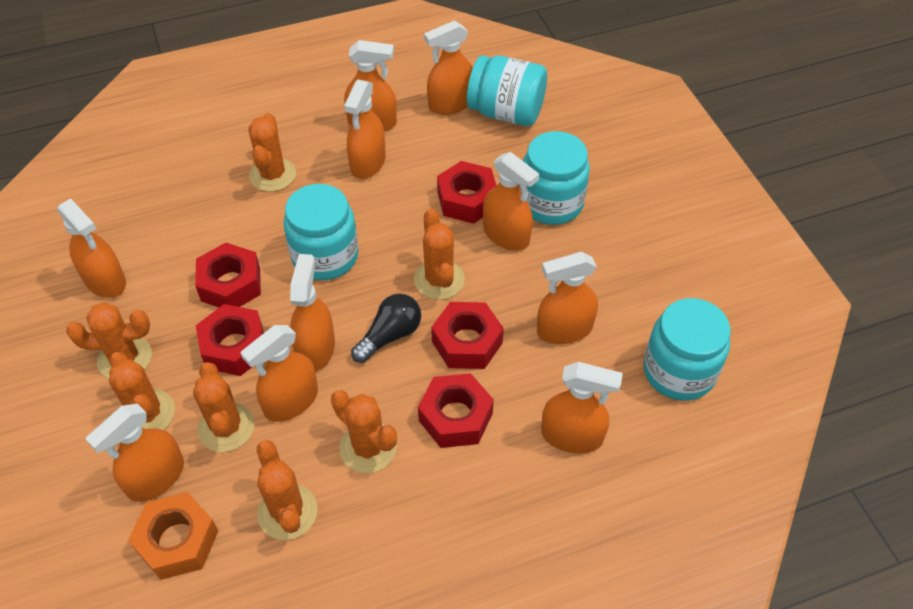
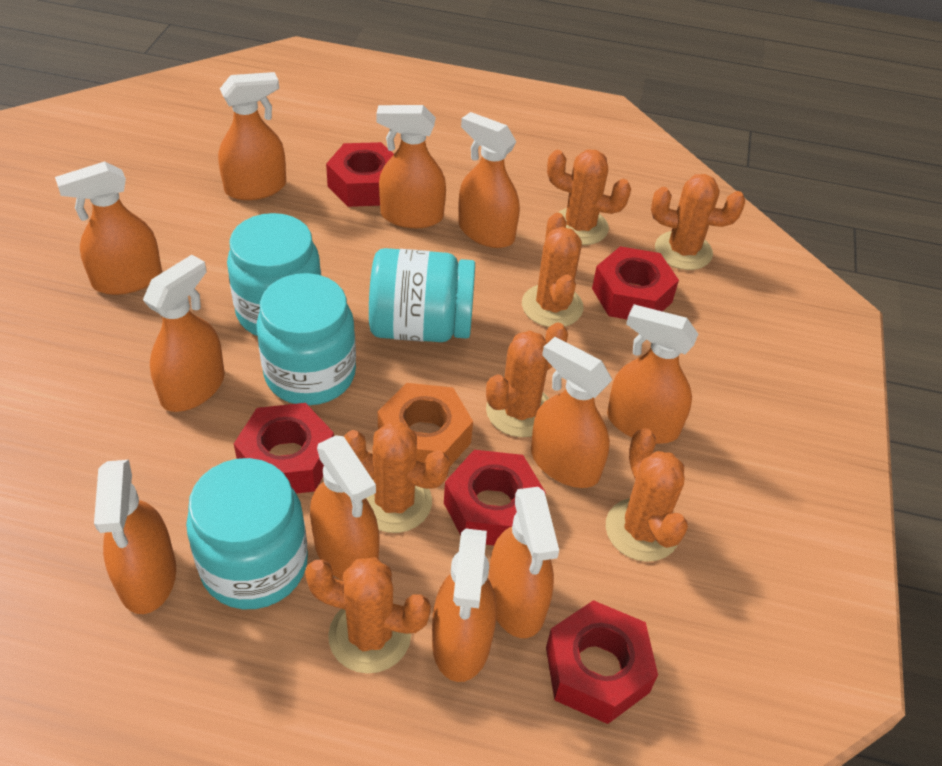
black light bulb: 1 -> 0
orange spray bottle: 10 -> 11

